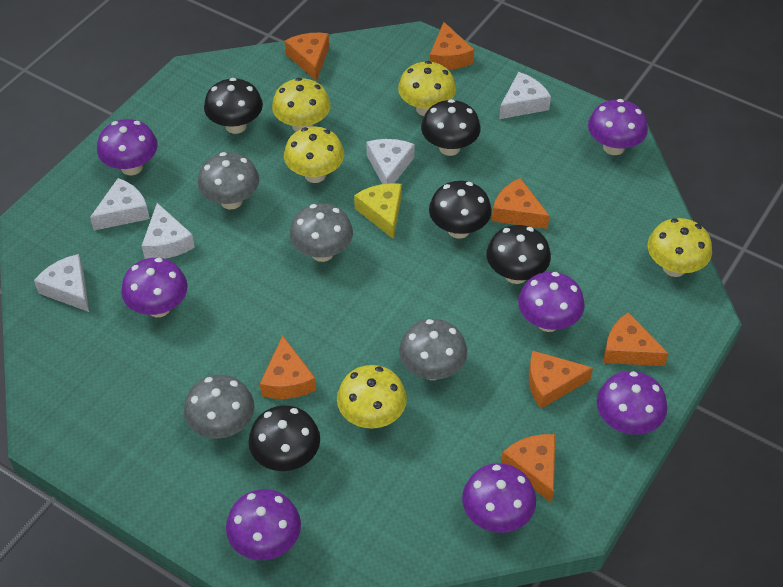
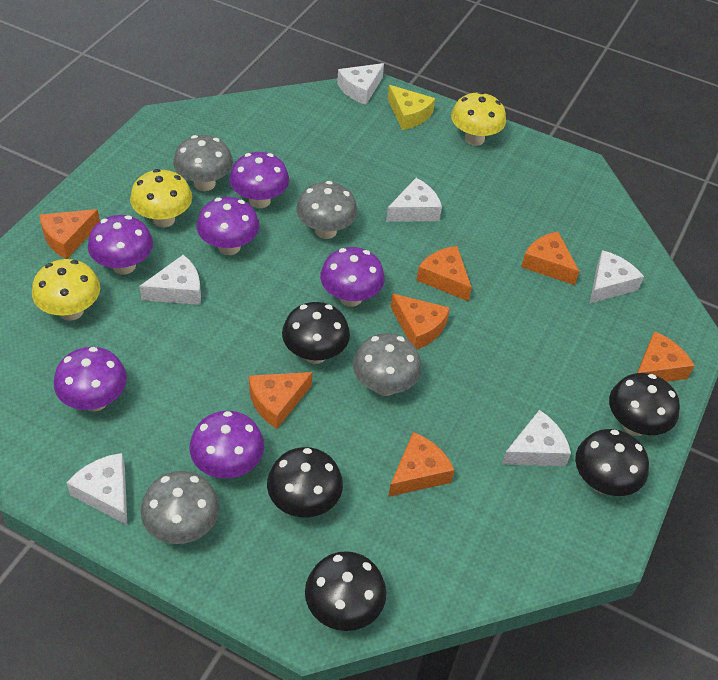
purple mushroom: 7 -> 6
white cheese: 5 -> 6
yellow mushroom: 5 -> 3

